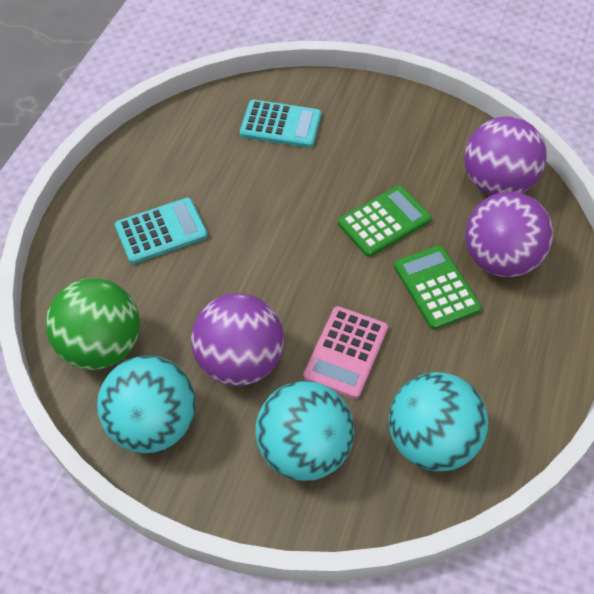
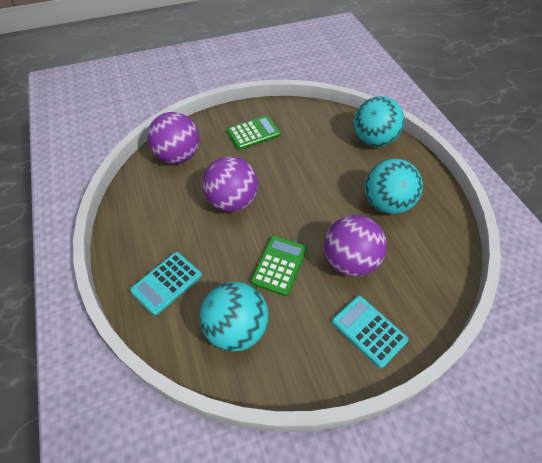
green ball: 1 -> 0
pink calculator: 1 -> 0

